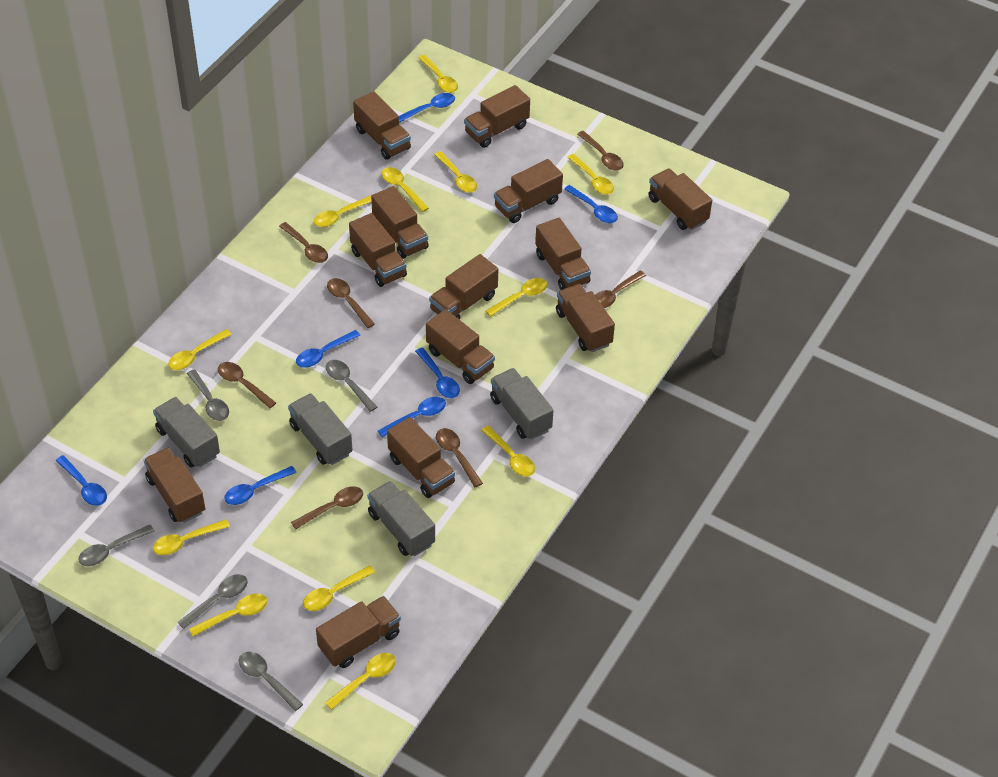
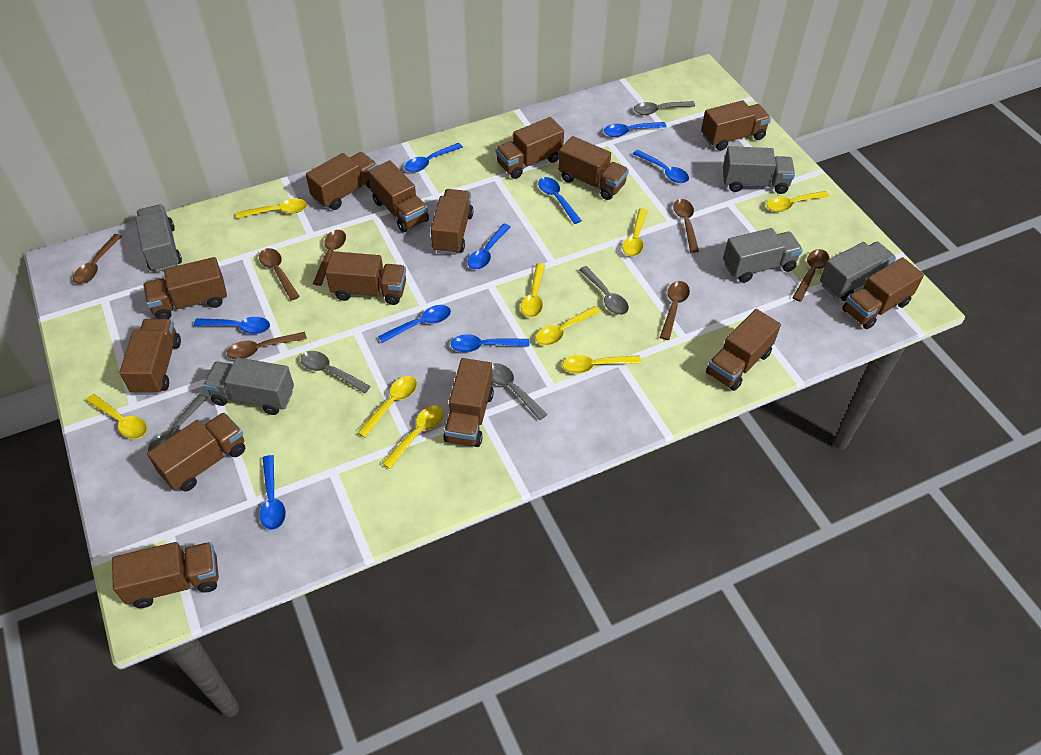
blue spoon: 7 -> 9
brown truck: 13 -> 14
grey truck: 4 -> 5
yellow spoon: 12 -> 9

